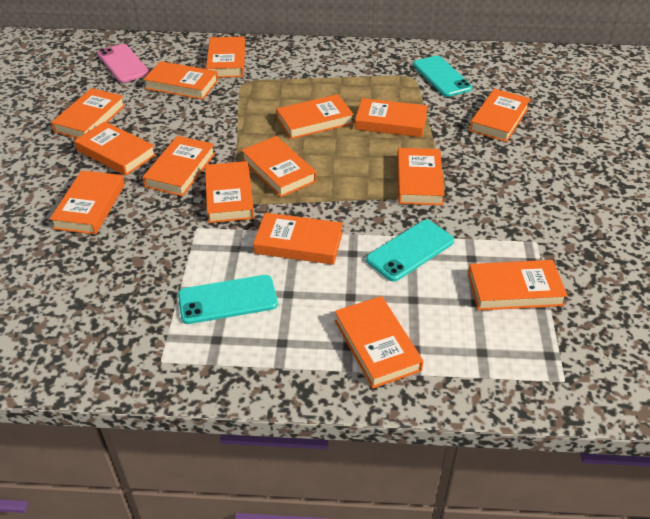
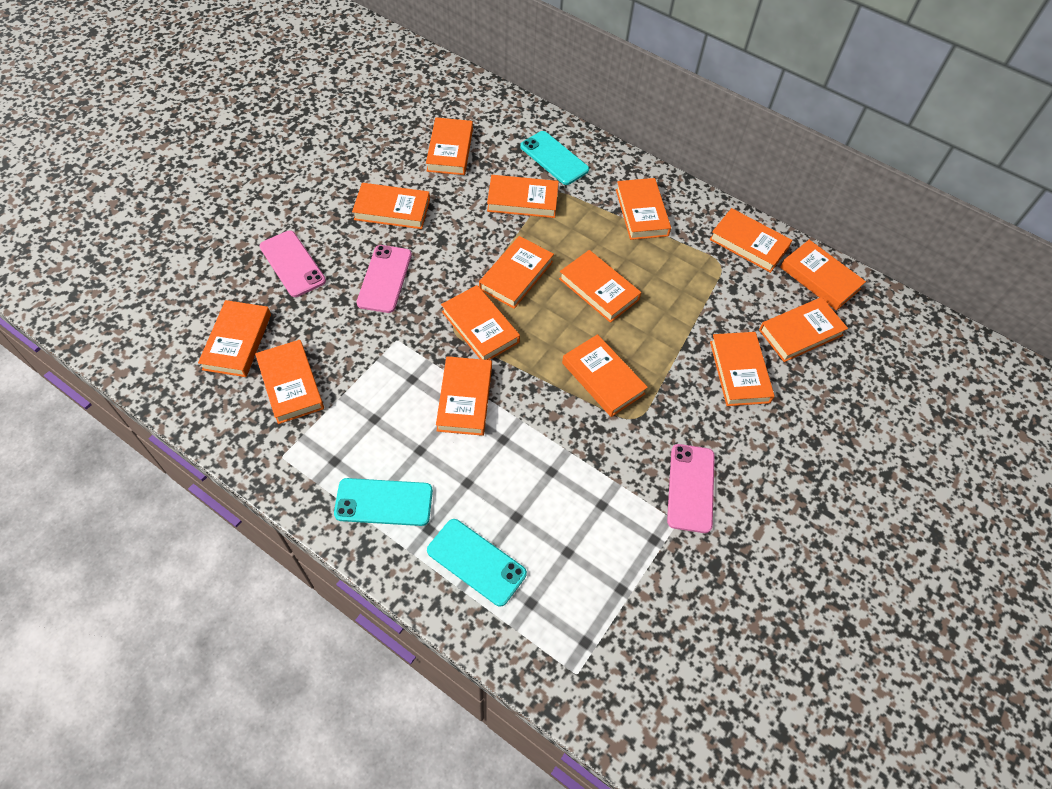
pink phone: 1 -> 3

